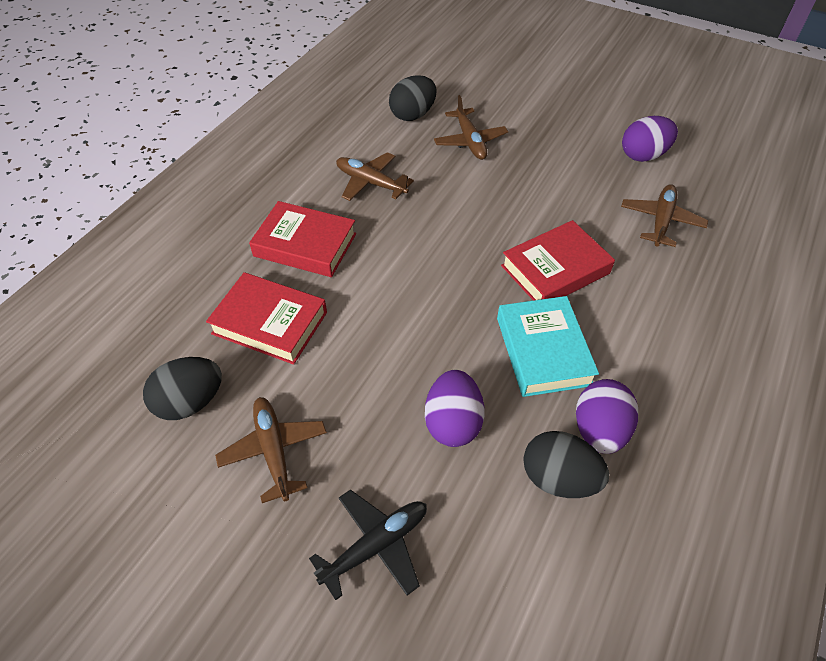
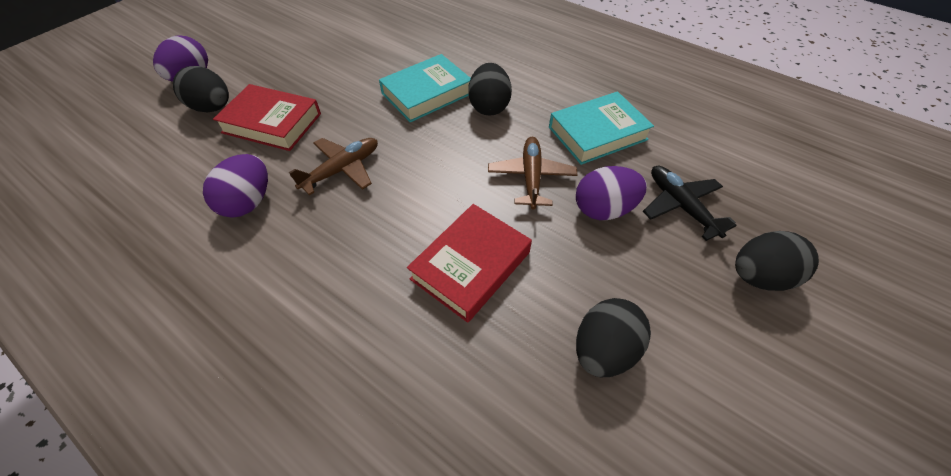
black egg: 3 -> 4
brown plane: 4 -> 2
red book: 3 -> 2
turquoise book: 1 -> 2

